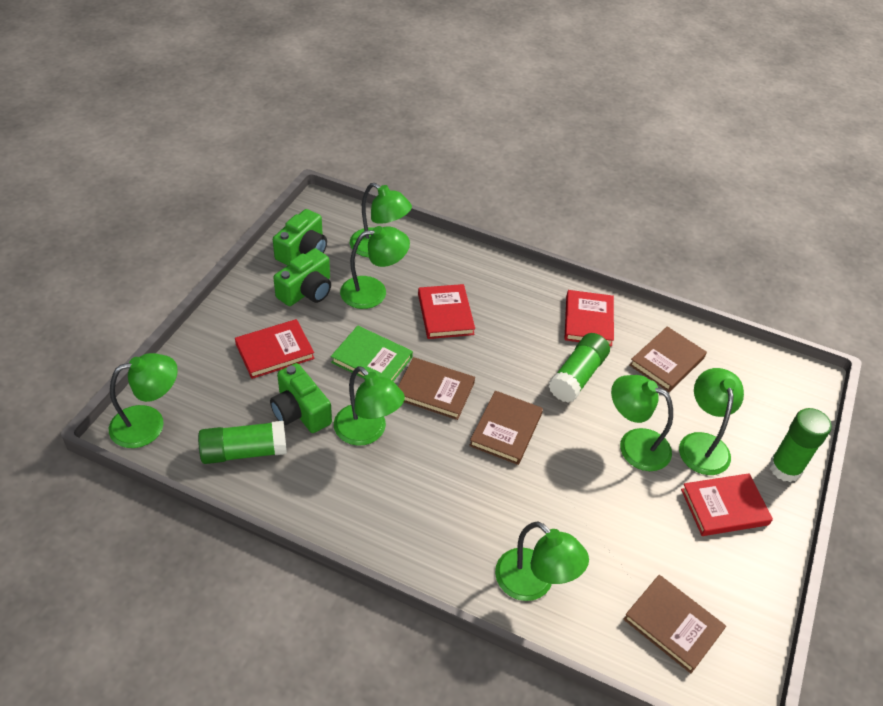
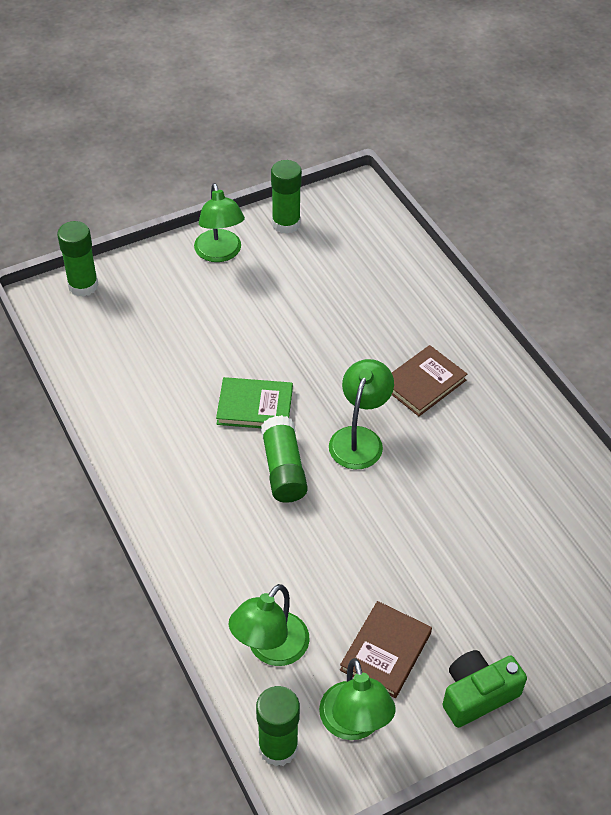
brown book: 4 -> 2
green camera: 3 -> 1
green glue stick: 3 -> 4
green lamp: 7 -> 4
red book: 4 -> 0

